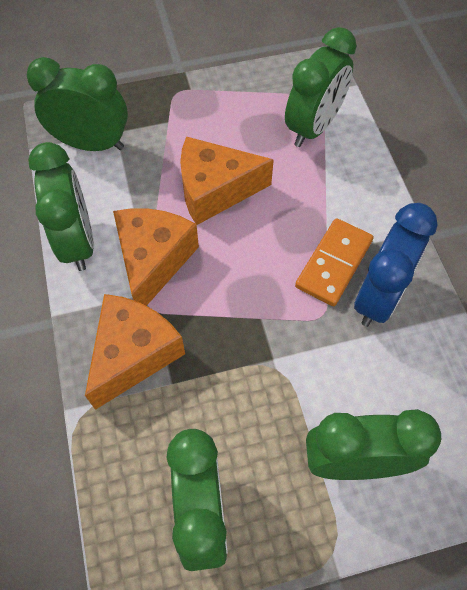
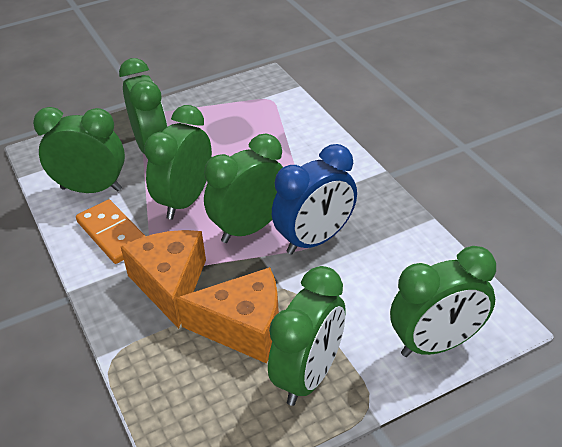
green clock: 5 -> 6
orange cheese: 3 -> 2

